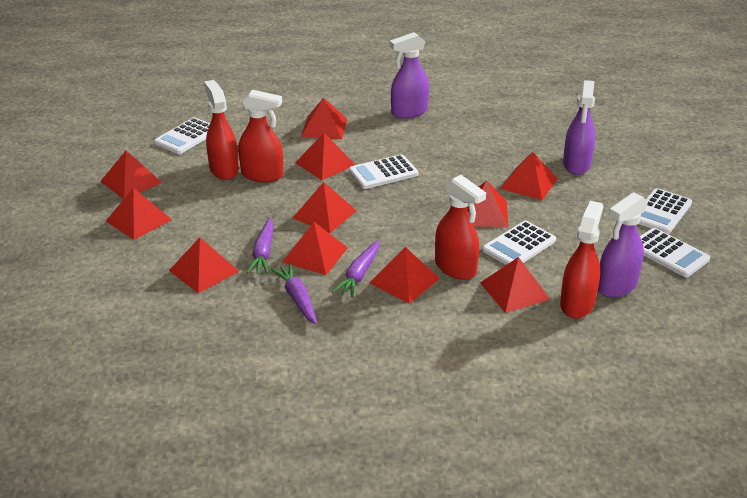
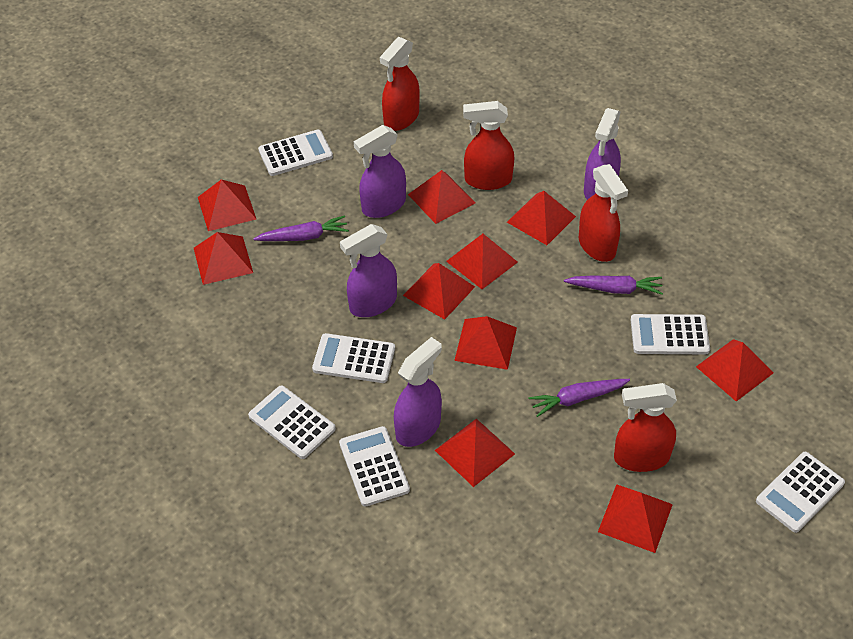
purple spray bottle: 3 -> 4
red pyramid: 11 -> 10
white calculator: 5 -> 6

